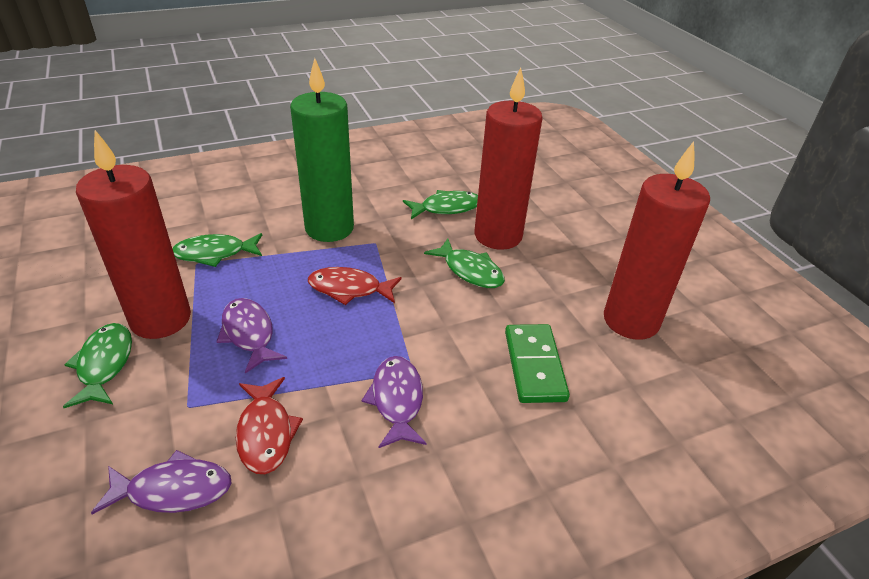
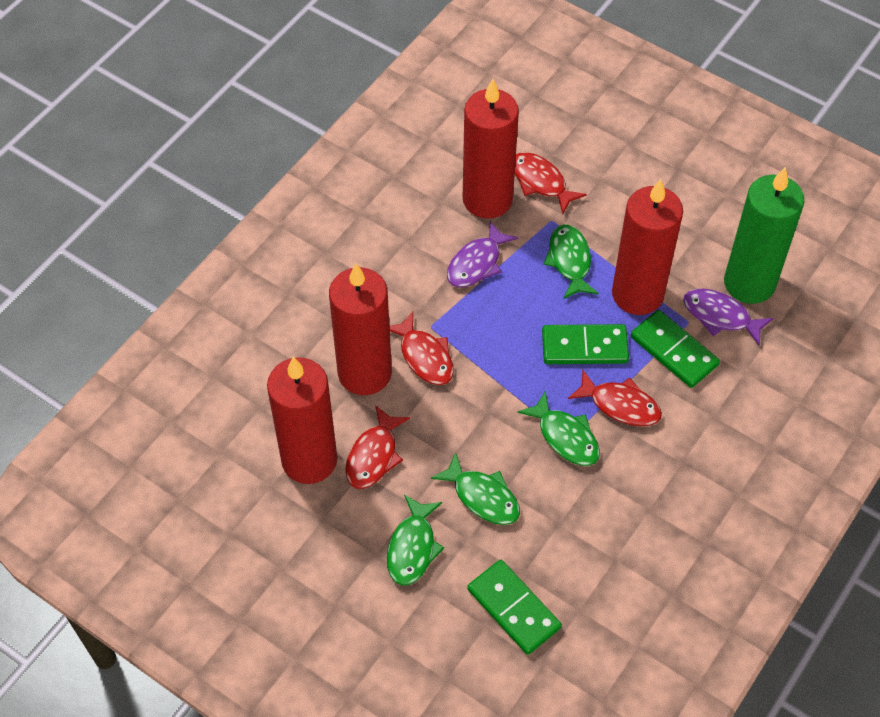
green domino: 1 -> 3
purple fish: 3 -> 2
red candle: 3 -> 4
red fish: 2 -> 4

